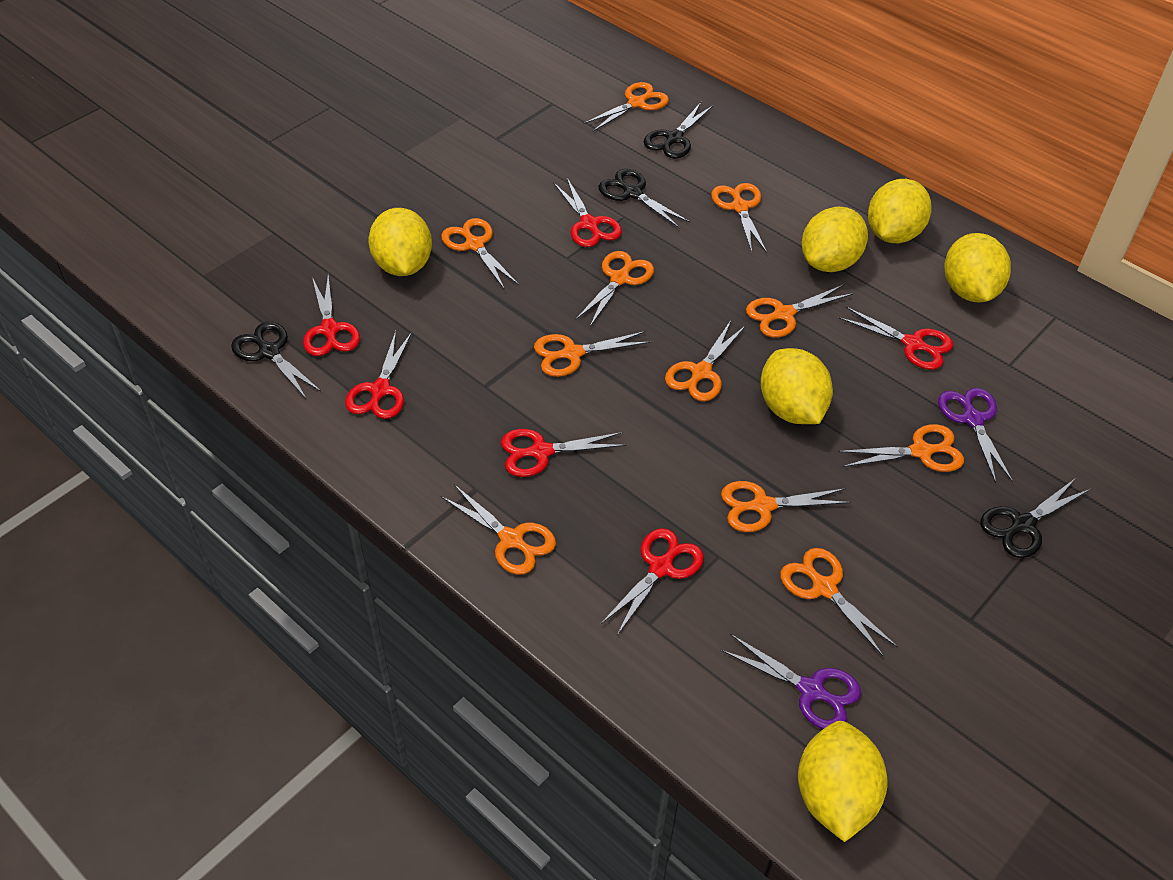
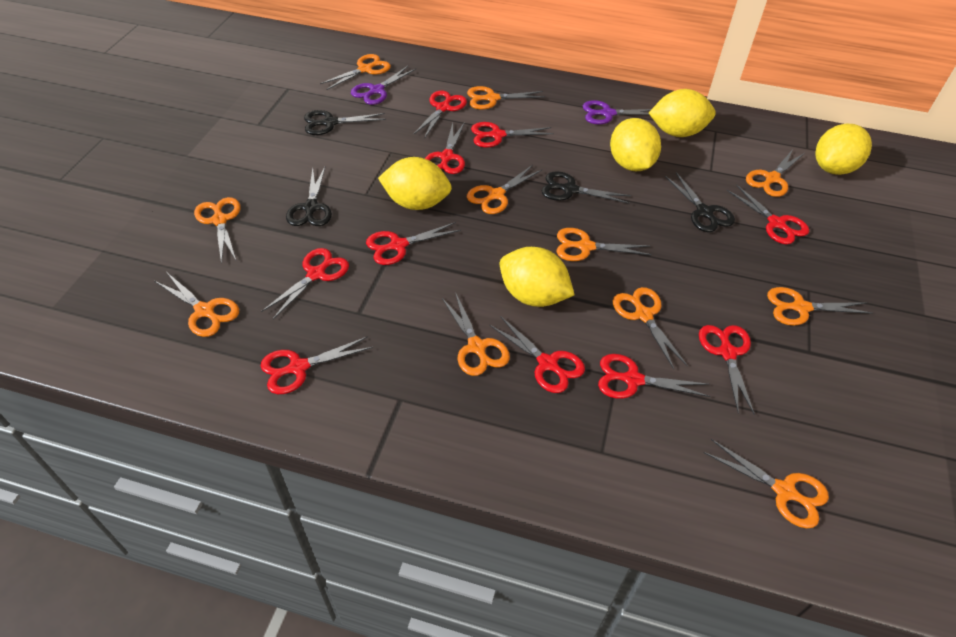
red scissors: 6 -> 10
yellow lemon: 6 -> 5

